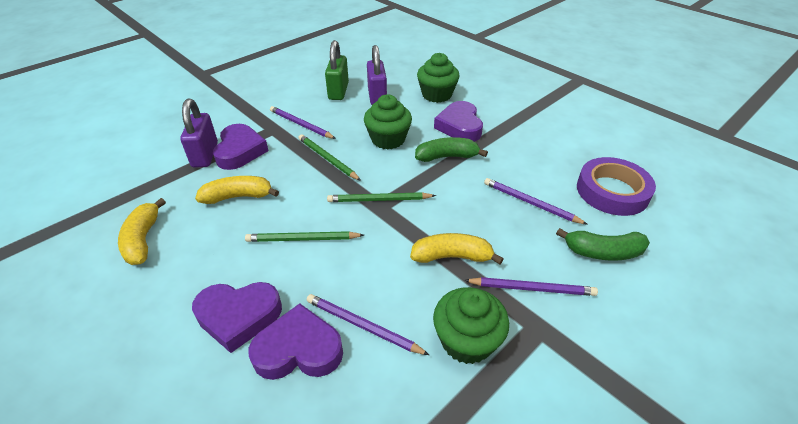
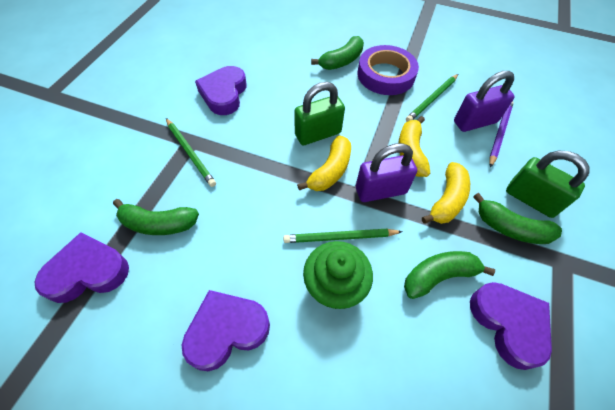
green banana: 2 -> 4
green cupcake: 3 -> 1
green padlock: 1 -> 2
purple pencil: 4 -> 1

